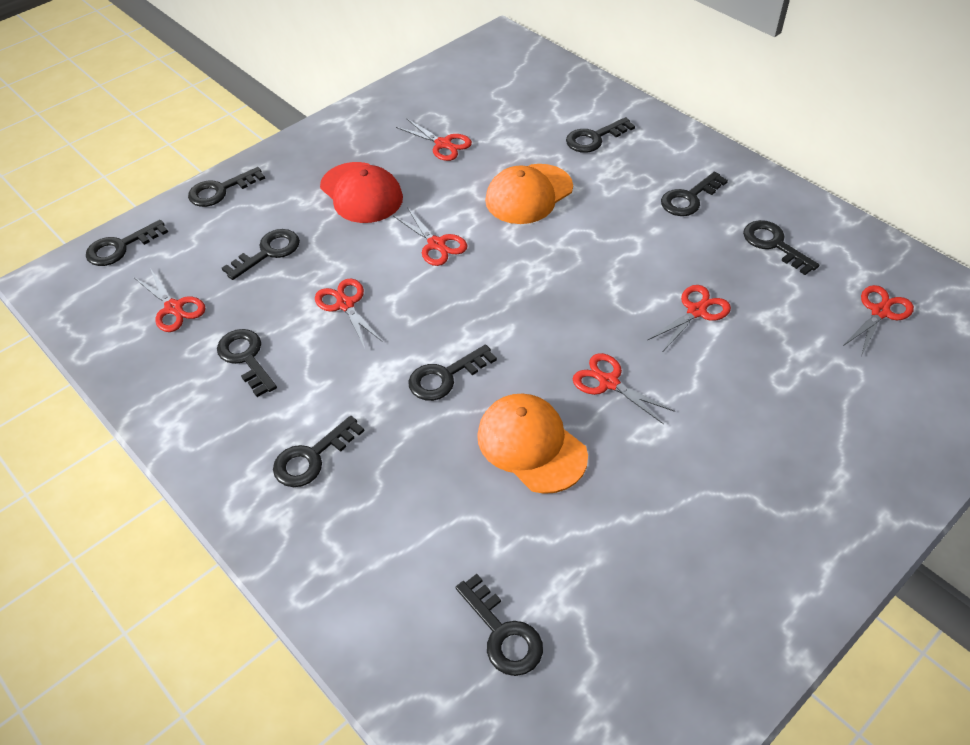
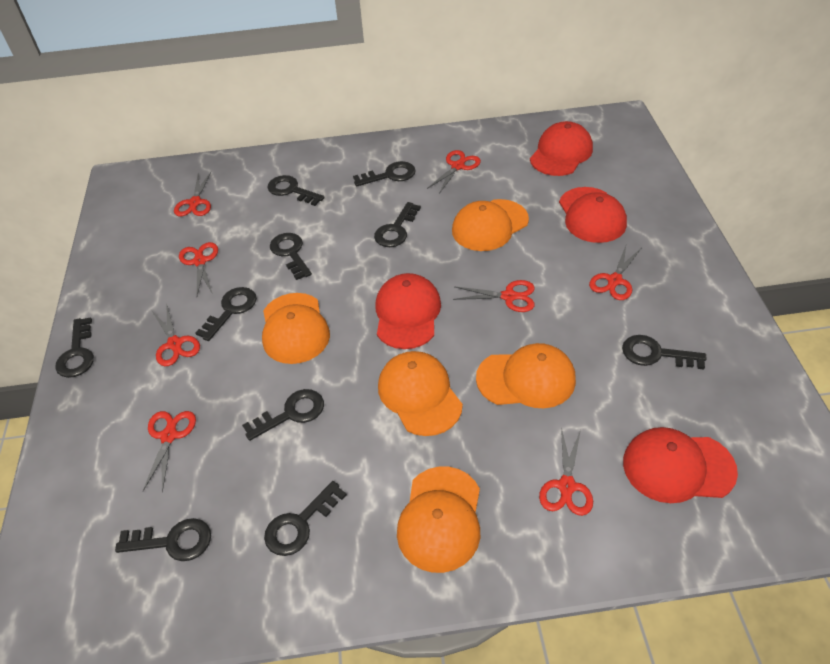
orange cap: 2 -> 5
red cap: 1 -> 4
red scissors: 7 -> 8

